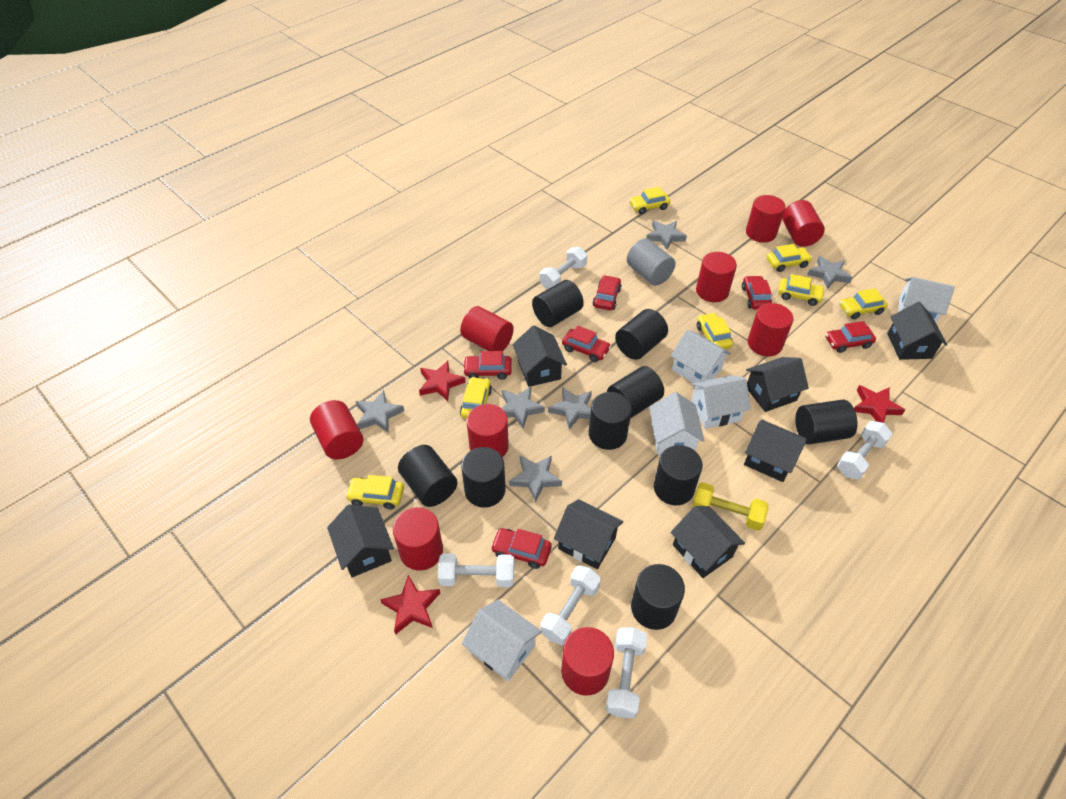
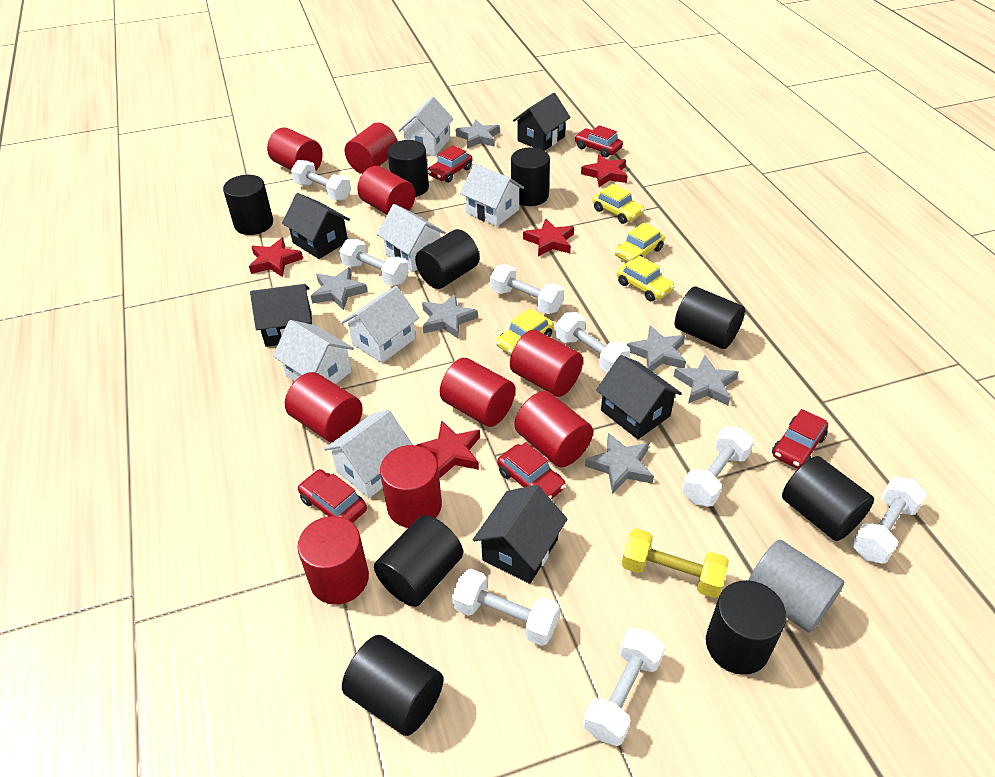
black house: 7 -> 5
red car: 6 -> 5
red star: 3 -> 4
white dumbbell: 5 -> 8
white house: 5 -> 6
yellow car: 7 -> 4

